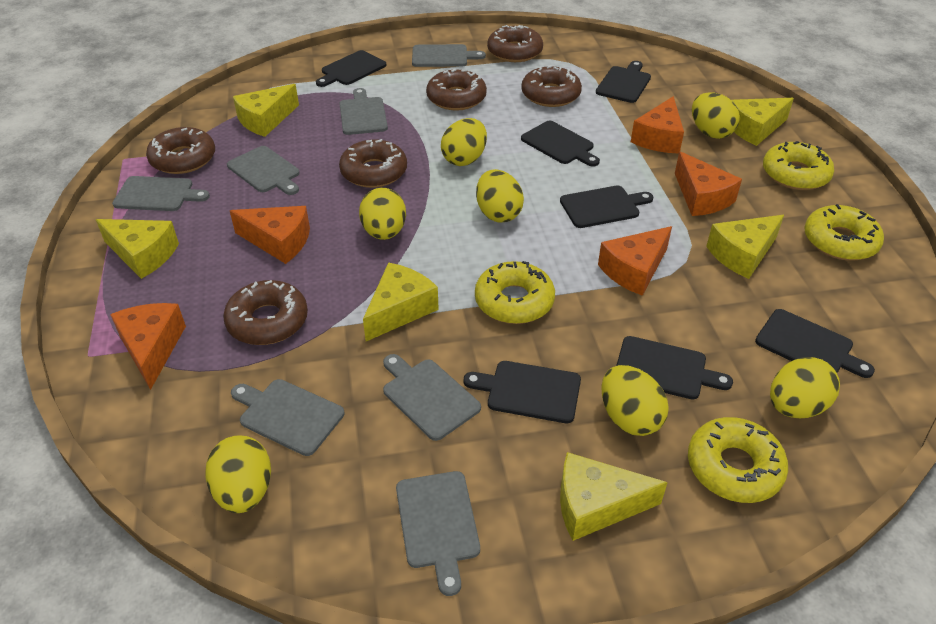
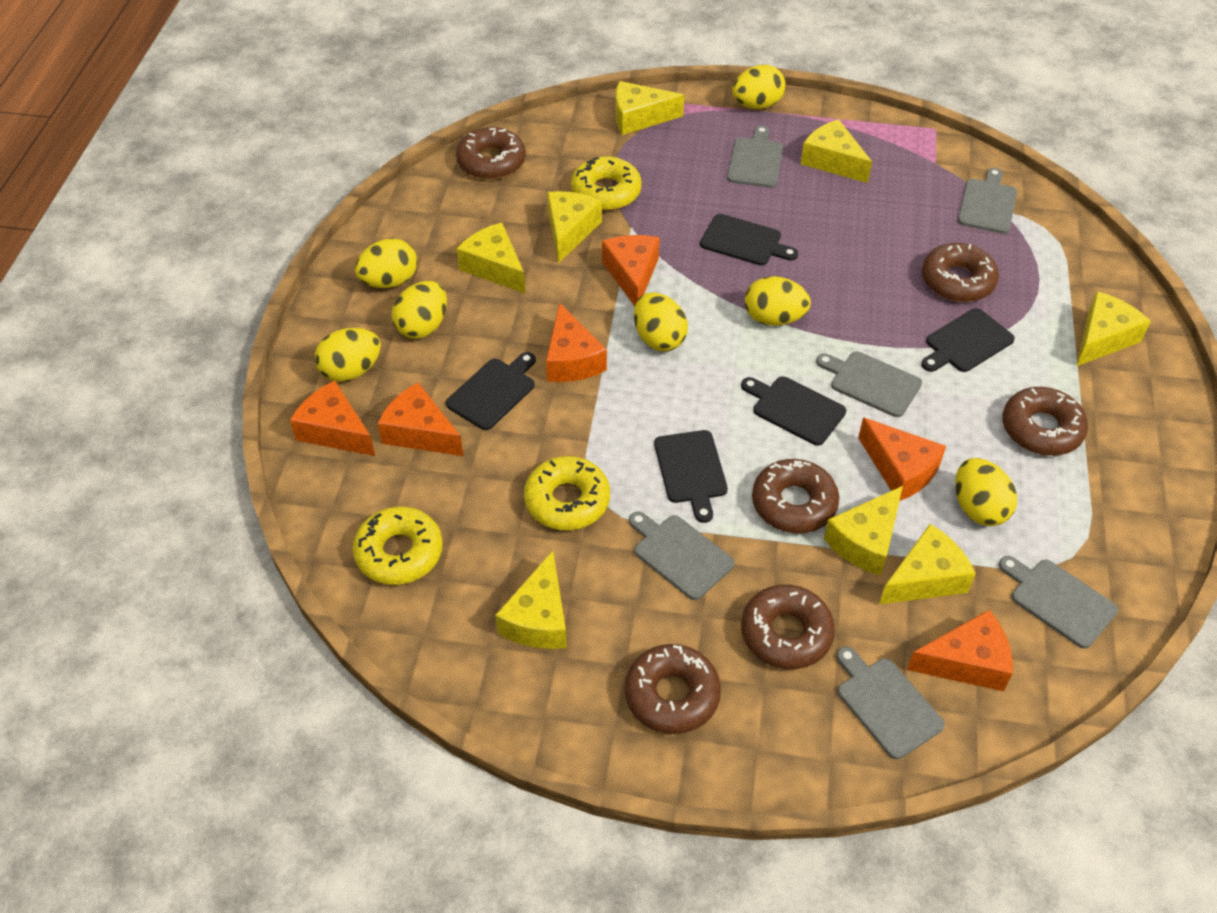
black cutting board: 7 -> 5
grey cutting board: 7 -> 6
orange cheese: 5 -> 6
yellow cheese: 6 -> 8
yellow donut: 4 -> 3

